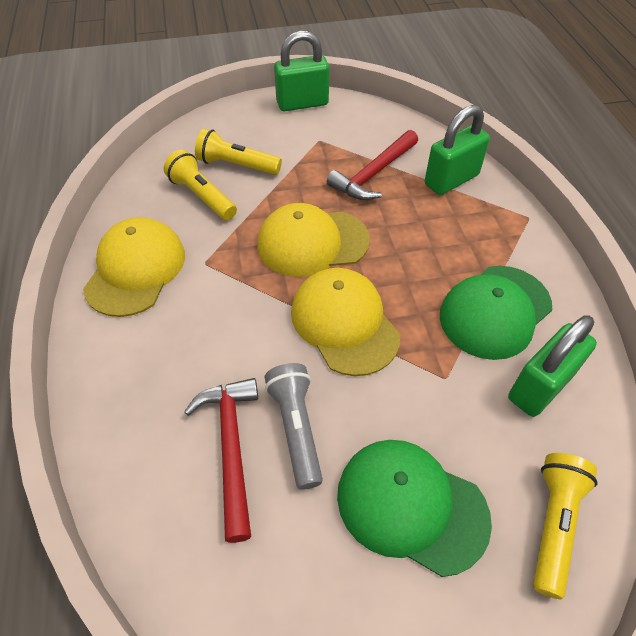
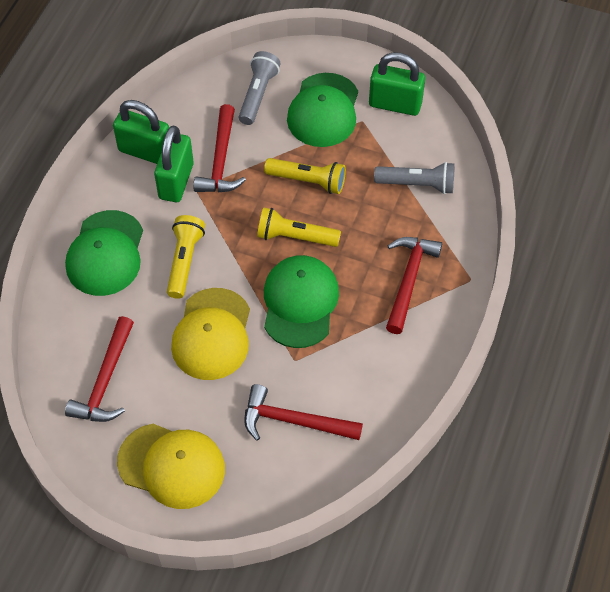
green cap: 2 -> 3
grey flashlight: 1 -> 2
red hammer: 2 -> 4
yellow cap: 3 -> 2

